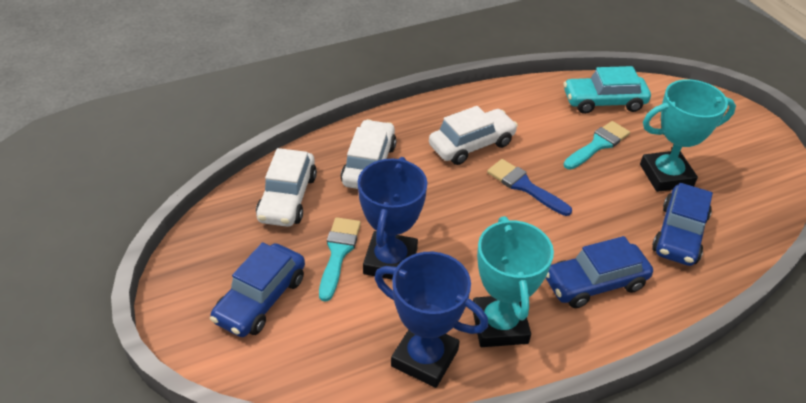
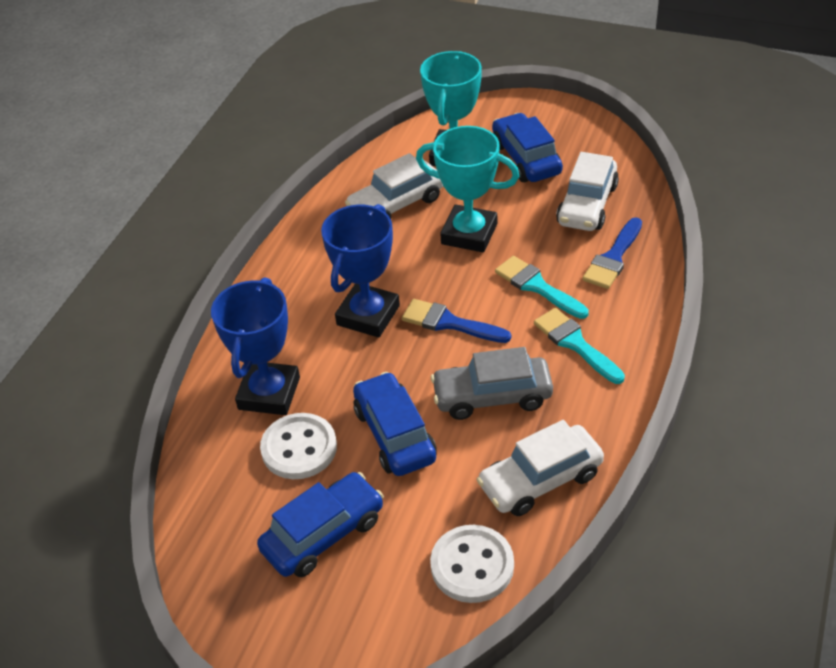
blue brush: 1 -> 2
grey car: 0 -> 1
turquoise car: 1 -> 0
white button: 0 -> 2

